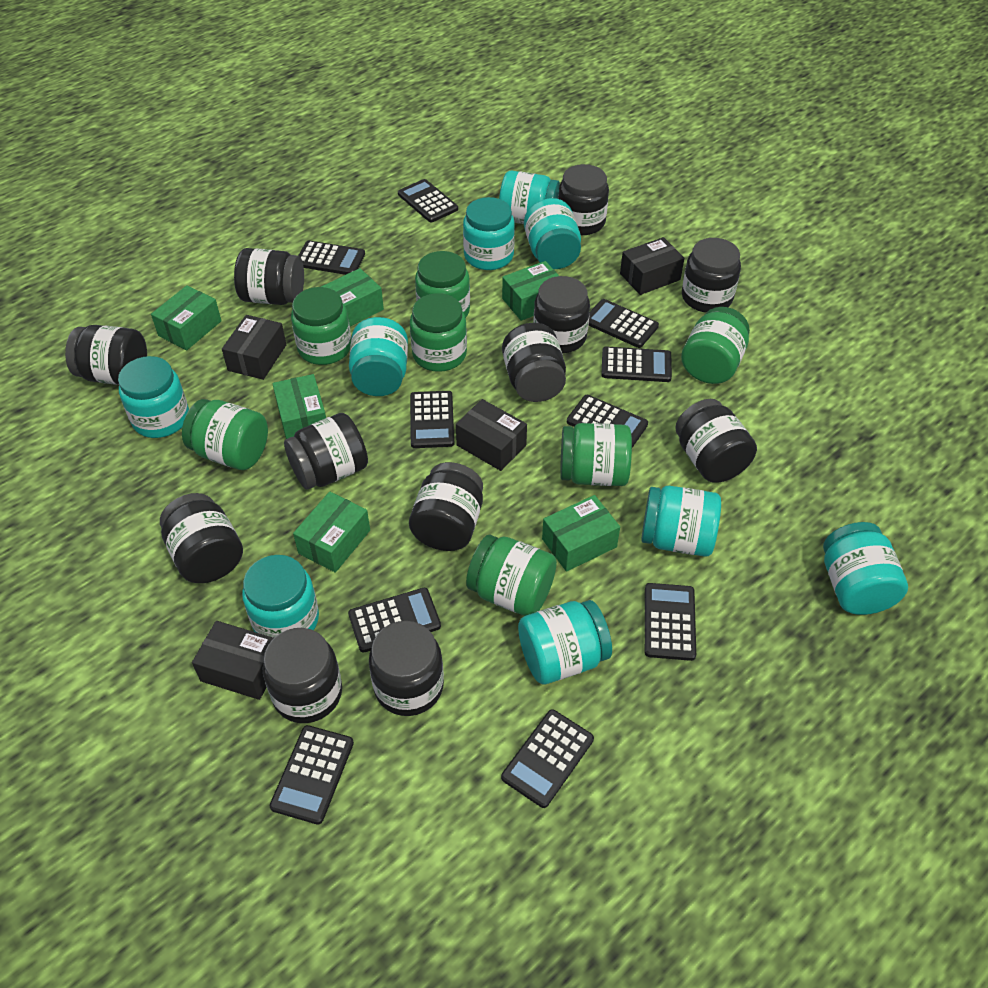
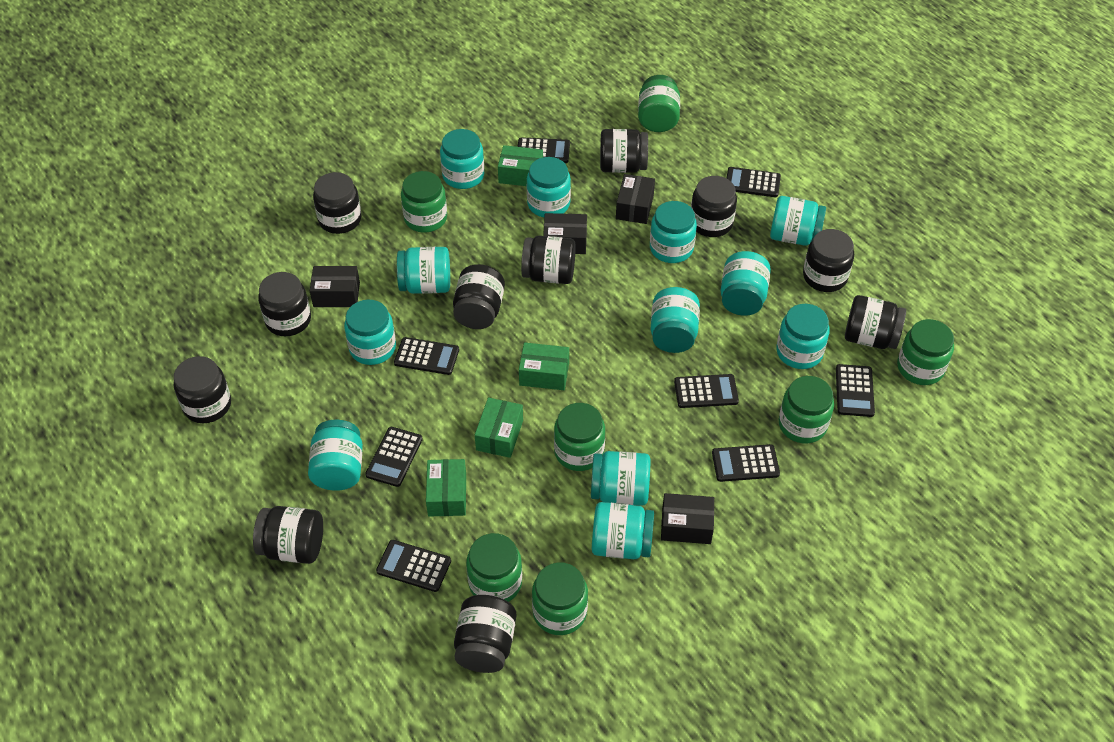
black calculator: 10 -> 8
black jar: 12 -> 11
green box: 6 -> 4
turquoise jar: 9 -> 12

